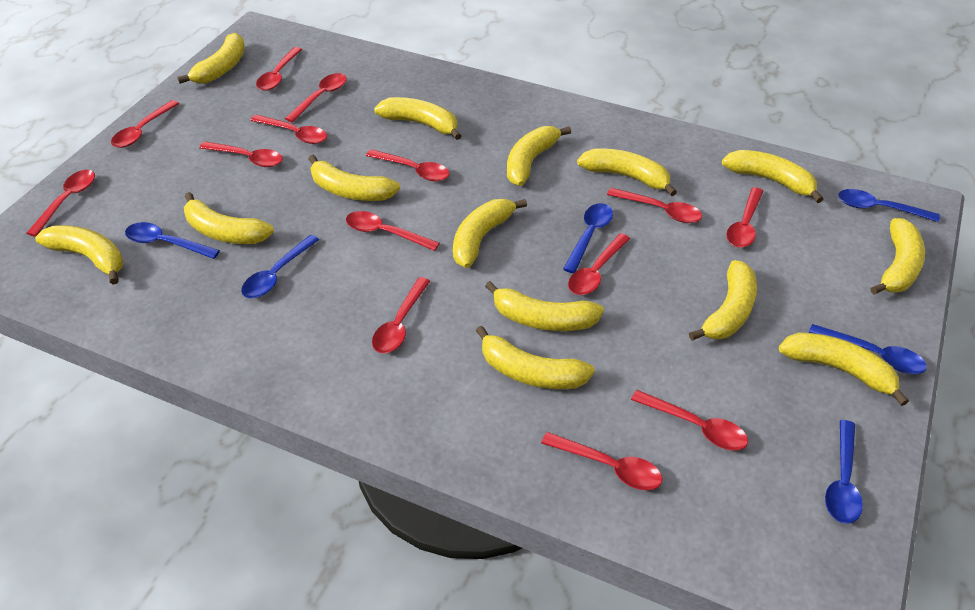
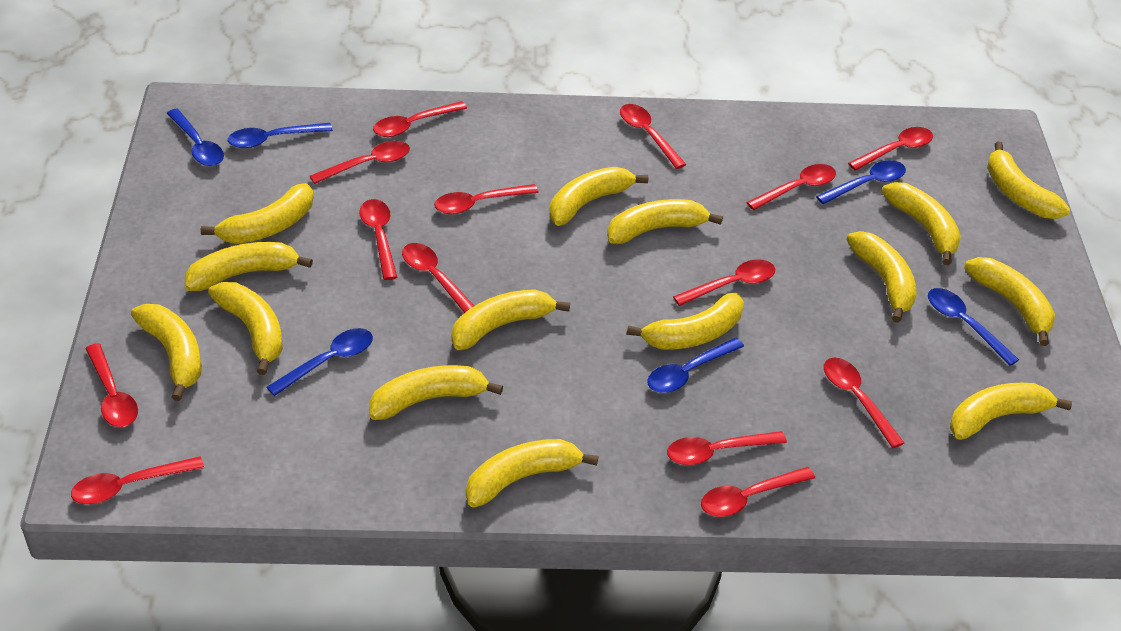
yellow banana: 14 -> 15

